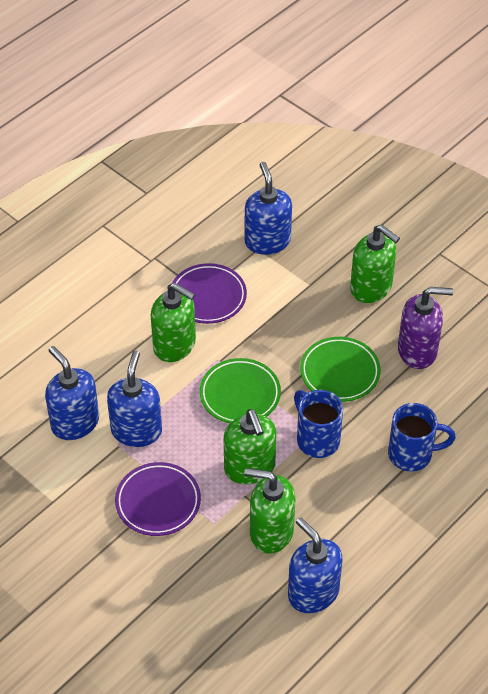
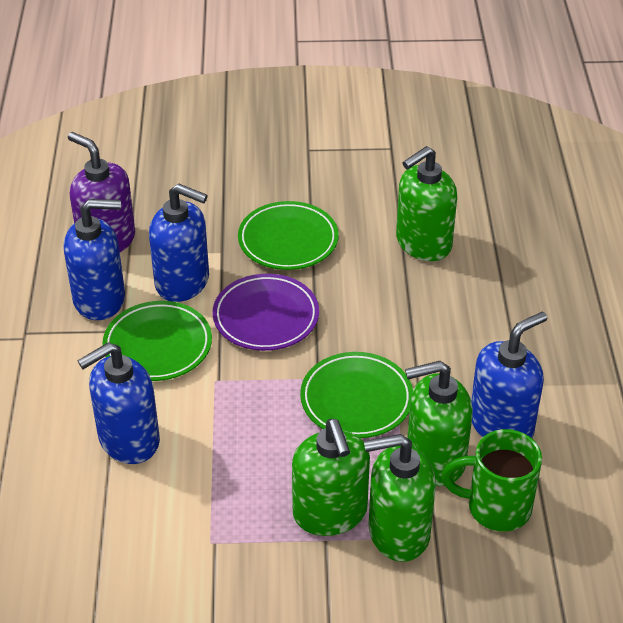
blue mug: 2 -> 0
green mug: 0 -> 1
green plate: 2 -> 3
purple plate: 2 -> 1

